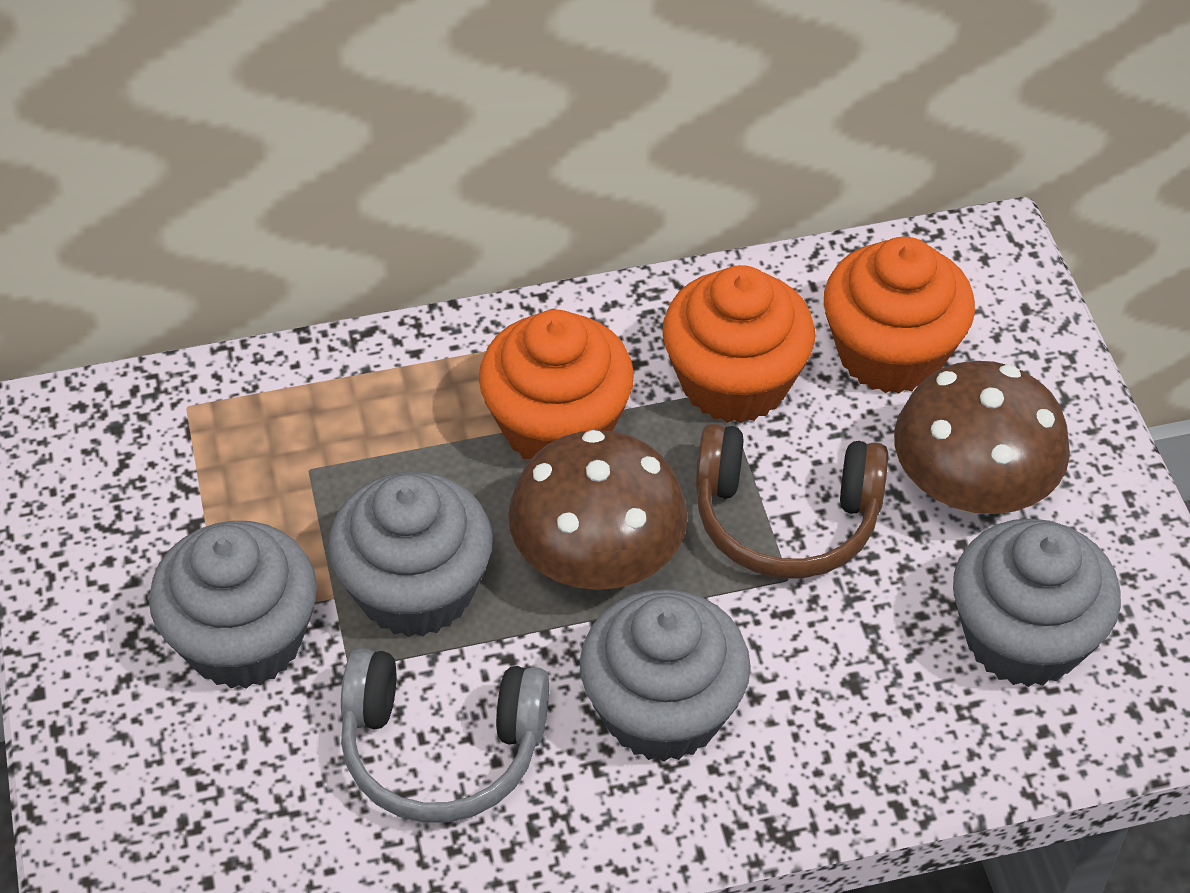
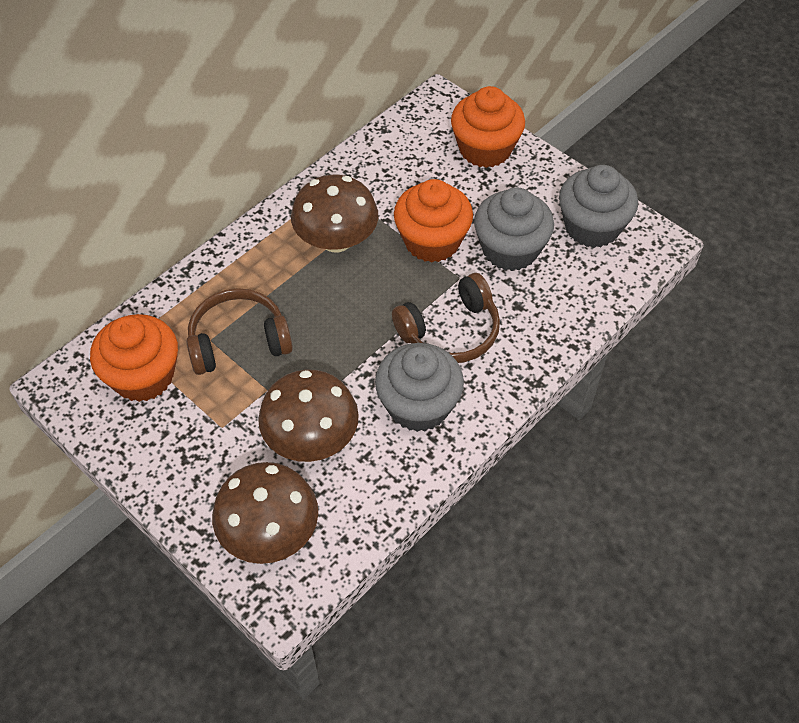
brown headphones: 1 -> 2
brown mushroom: 2 -> 3
grey cupcake: 4 -> 3
grey headphones: 1 -> 0

